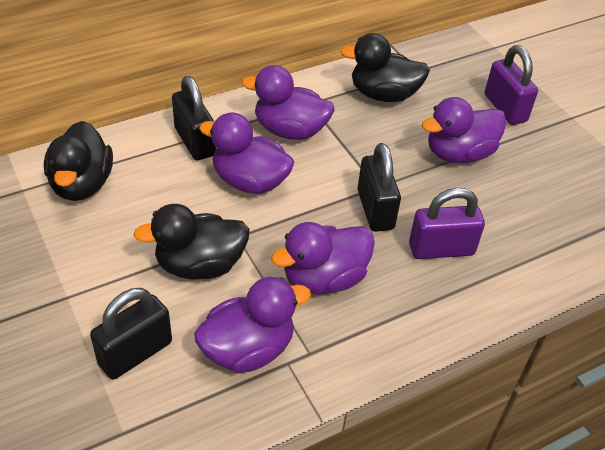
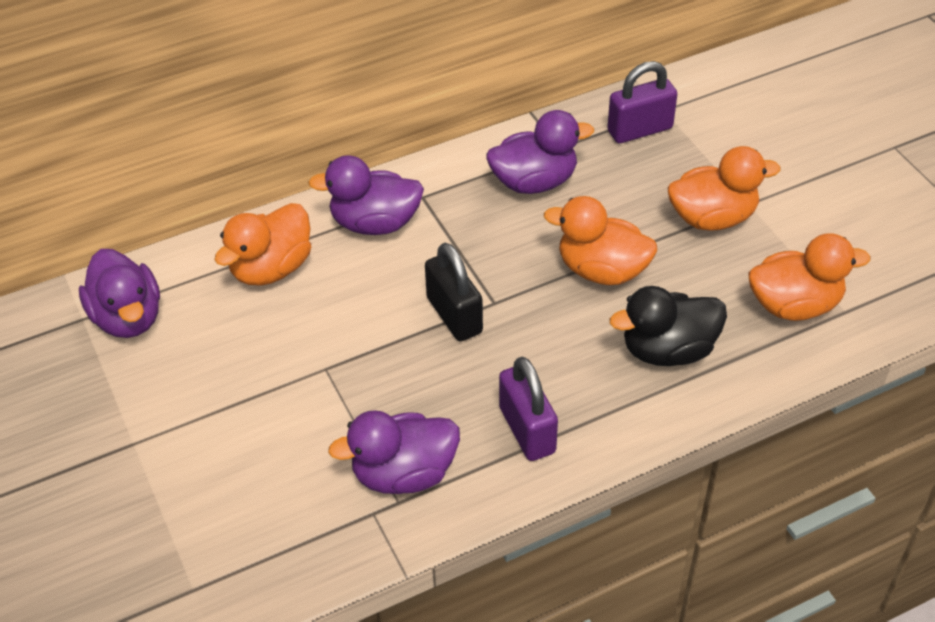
black duck: 3 -> 1
black padlock: 3 -> 1
orange duck: 0 -> 4
purple duck: 5 -> 4

